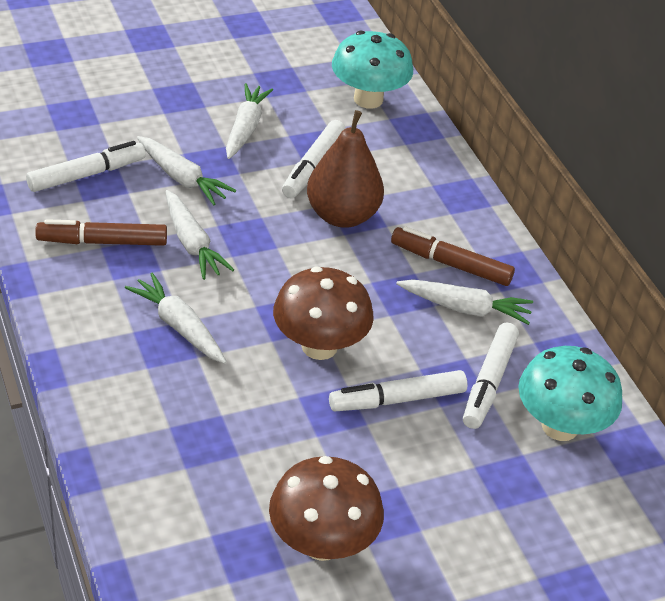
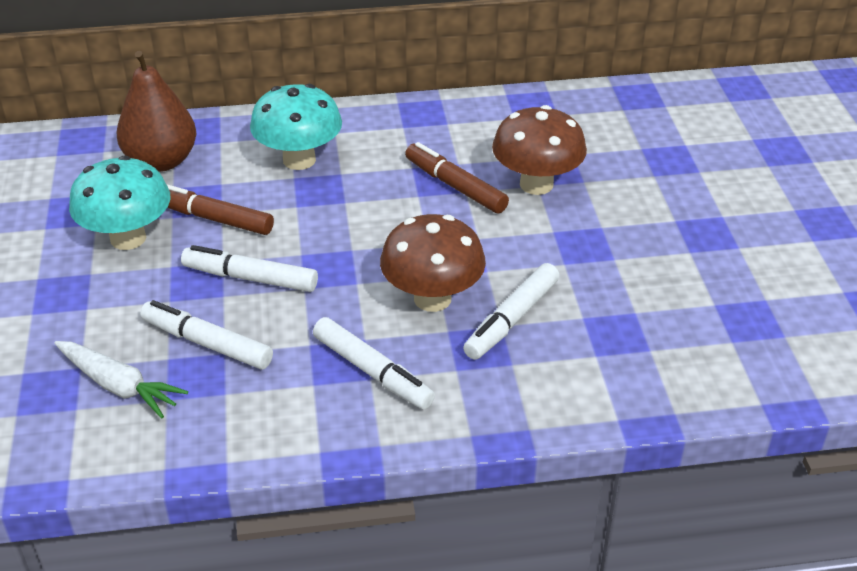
white carrot: 5 -> 1

